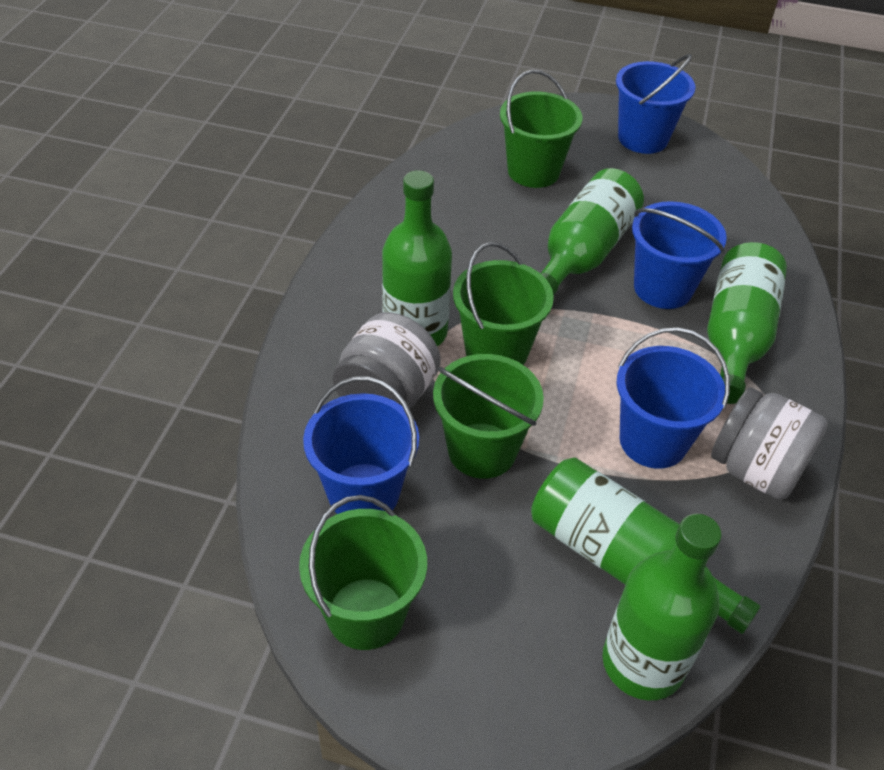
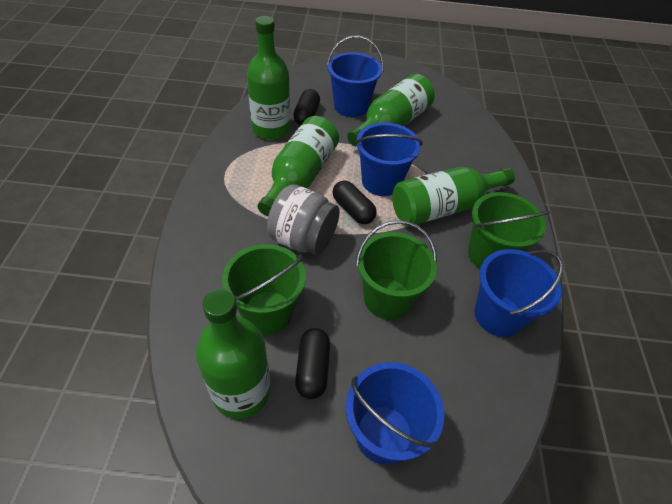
black capsule: 0 -> 3
green bucket: 4 -> 3
grey jar: 2 -> 1

